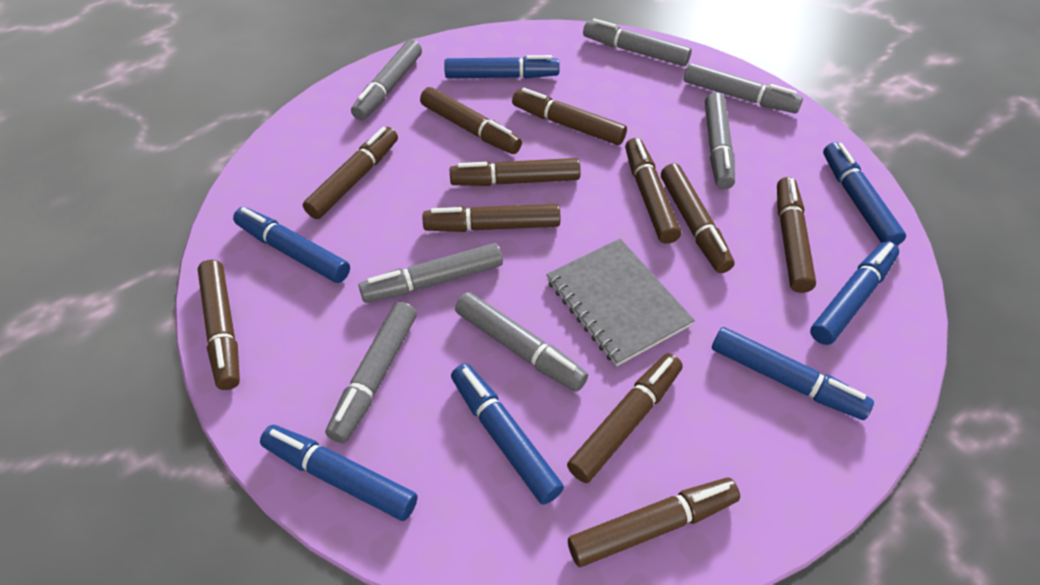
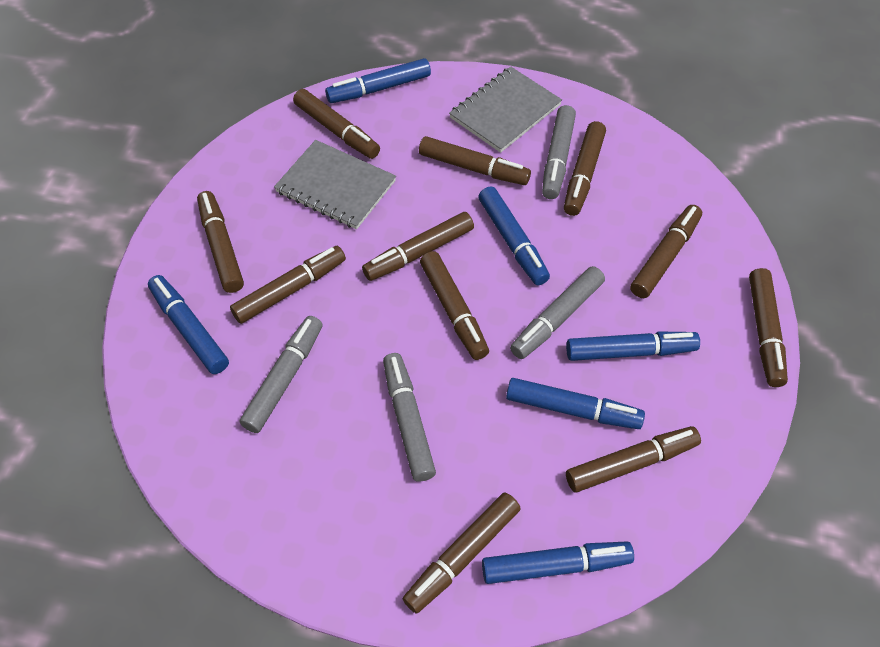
blue marker: 7 -> 6
grey marker: 7 -> 4
grey notebook: 1 -> 2

